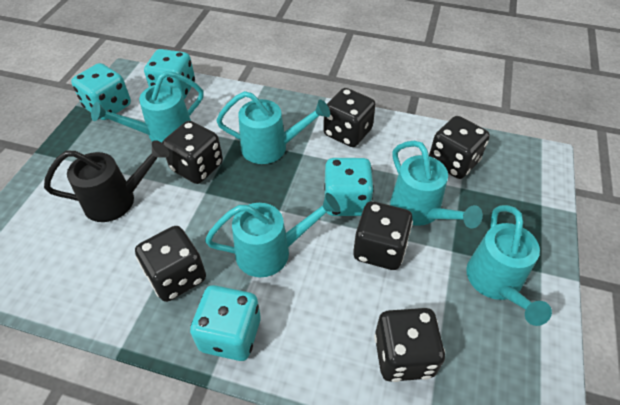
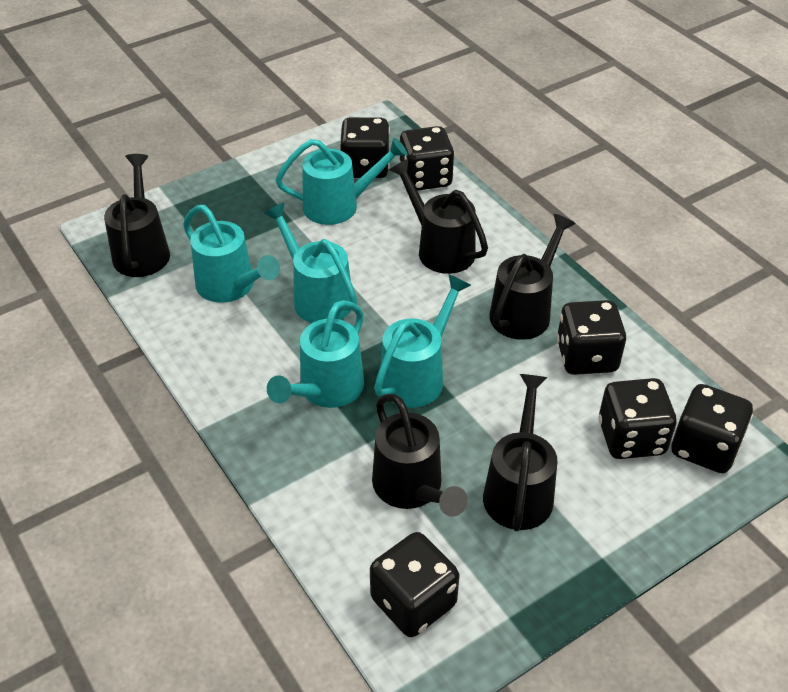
black watering can: 1 -> 5
turquoise dice: 4 -> 0

